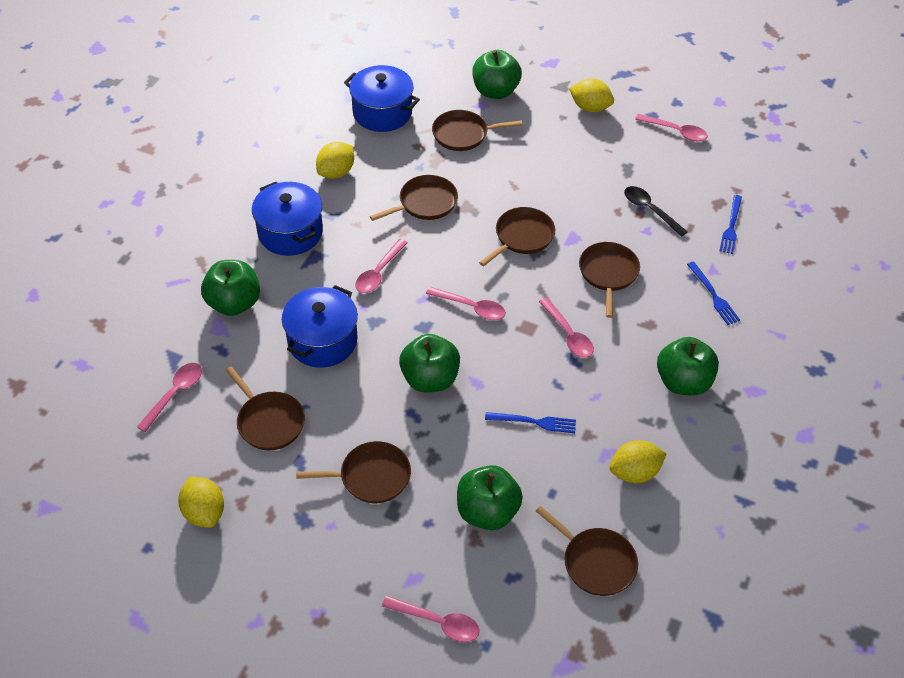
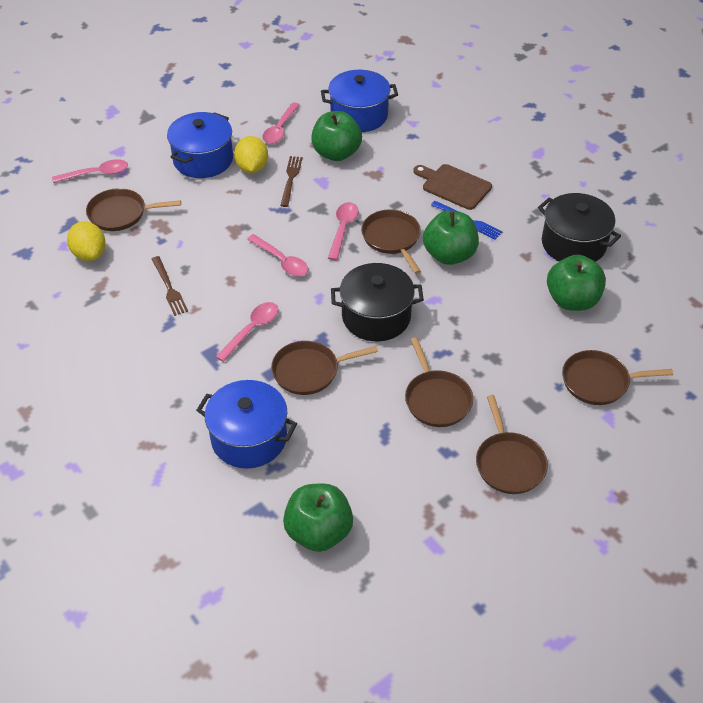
black pot: 0 -> 2
black spoon: 1 -> 0
blue fork: 3 -> 1
brown cutting board: 0 -> 1
brown fork: 0 -> 2
brown pan: 7 -> 6
green apple: 5 -> 4
pink spoon: 6 -> 5
yellow lemon: 4 -> 2

